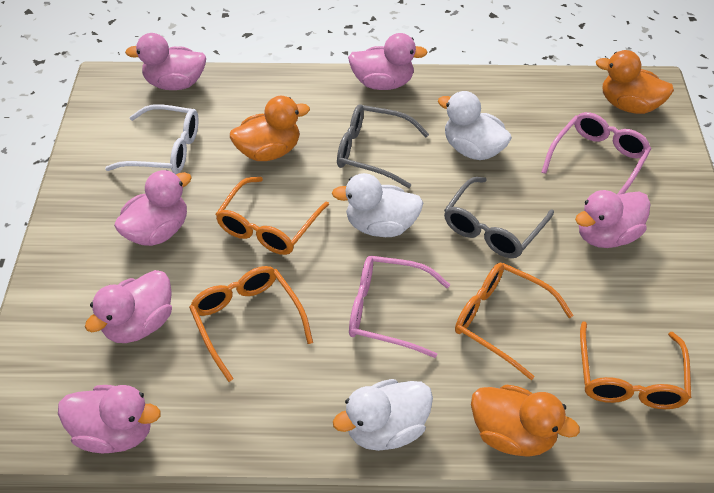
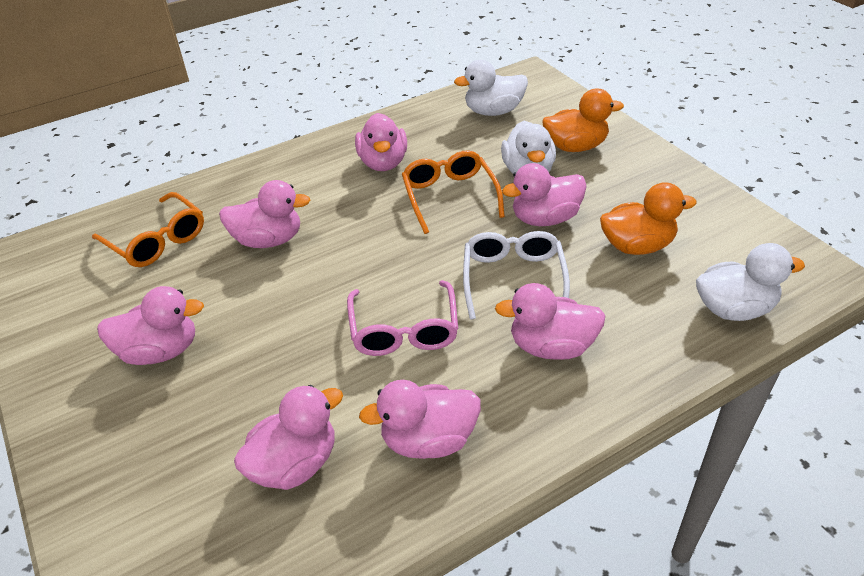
grey glasses: 2 -> 0
orange duck: 3 -> 2
orange glasses: 4 -> 2
pink duck: 6 -> 7
pink glasses: 2 -> 1

